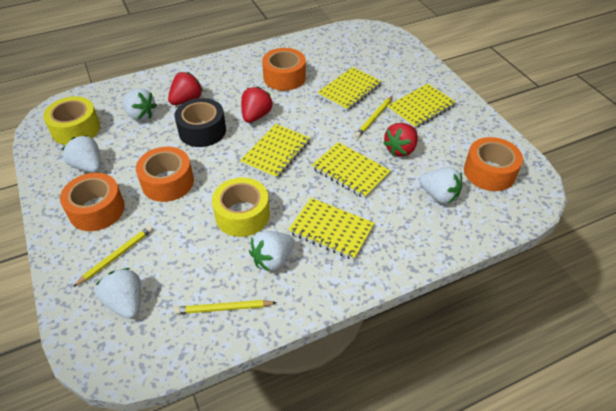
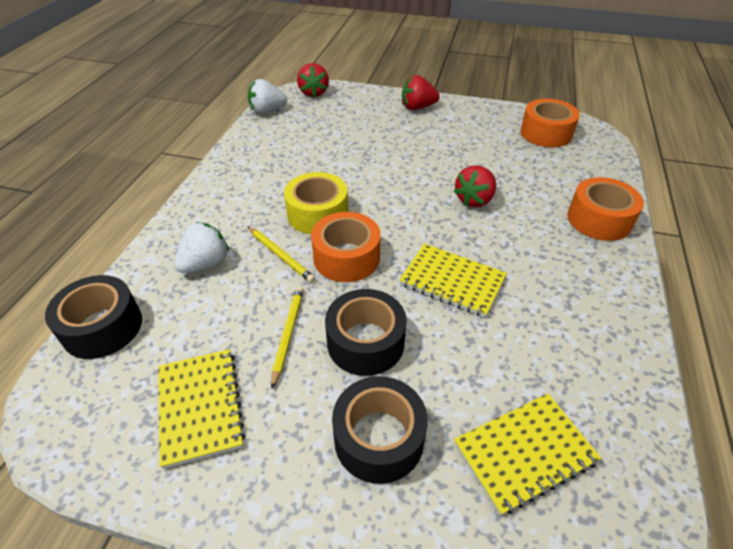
black tape: 1 -> 3
orange tape: 4 -> 3
white strawberry: 5 -> 2
yellow notebook: 5 -> 3
yellow pencil: 3 -> 2
yellow tape: 2 -> 1

